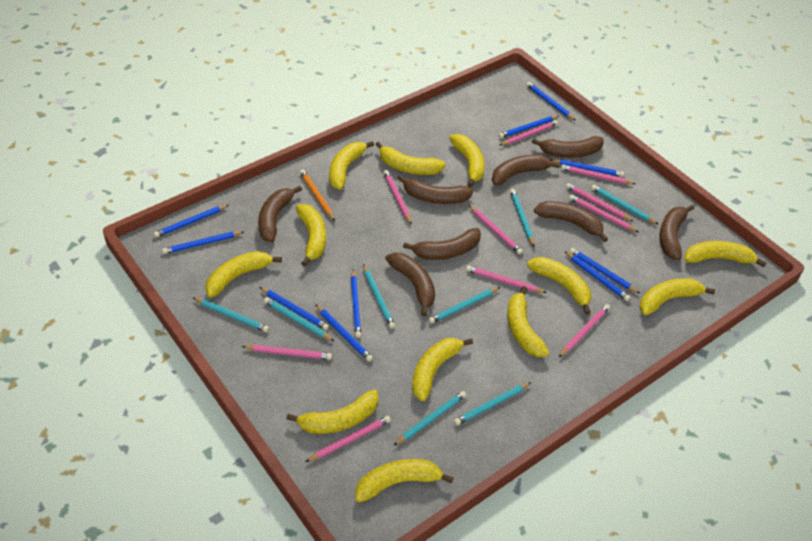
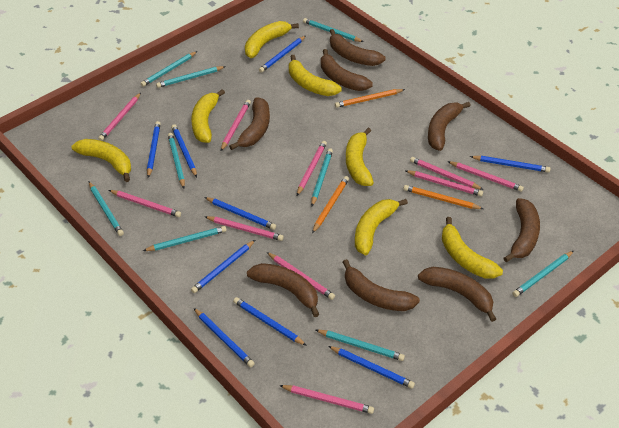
blue pencil: 10 -> 9
orange pencil: 1 -> 3
turquoise pencil: 8 -> 9
yellow banana: 12 -> 7

